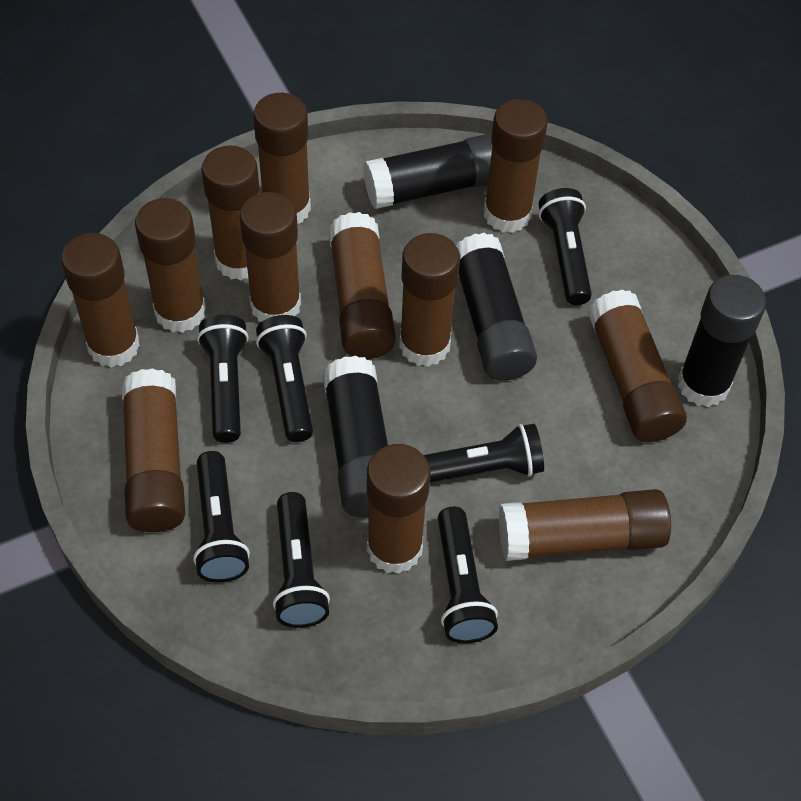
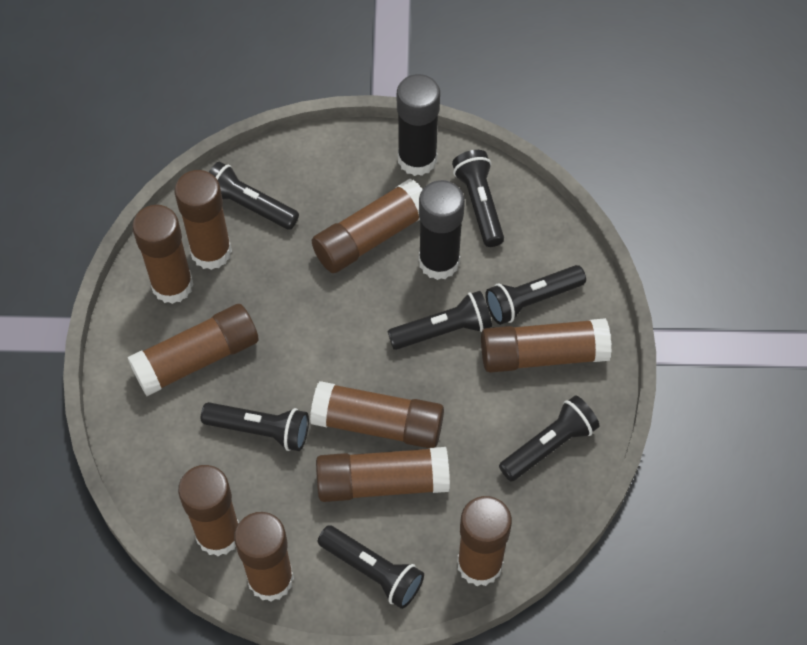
black glue stick: 4 -> 2
brown glue stick: 12 -> 10

